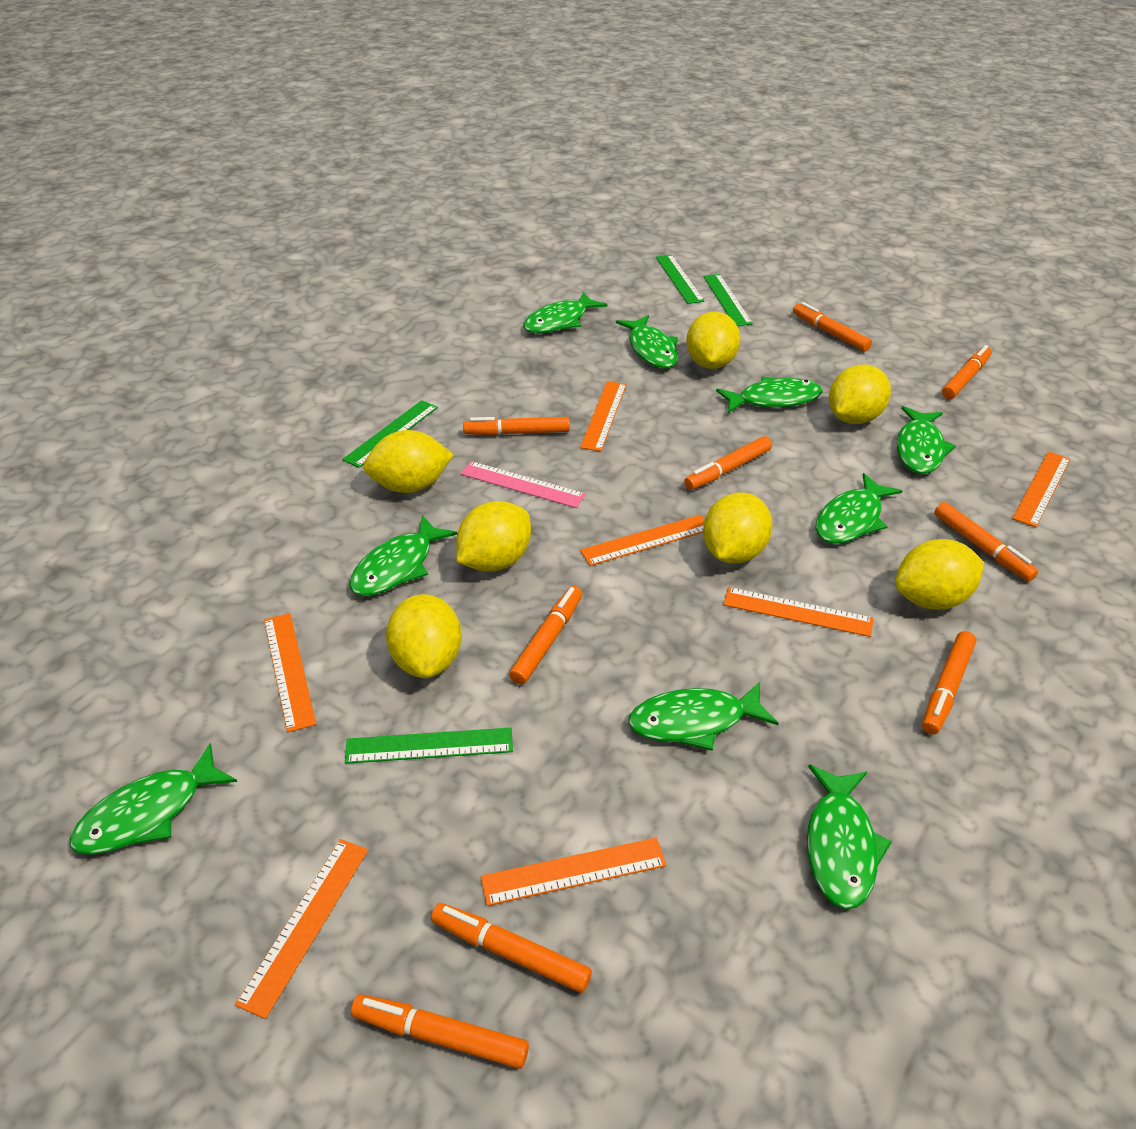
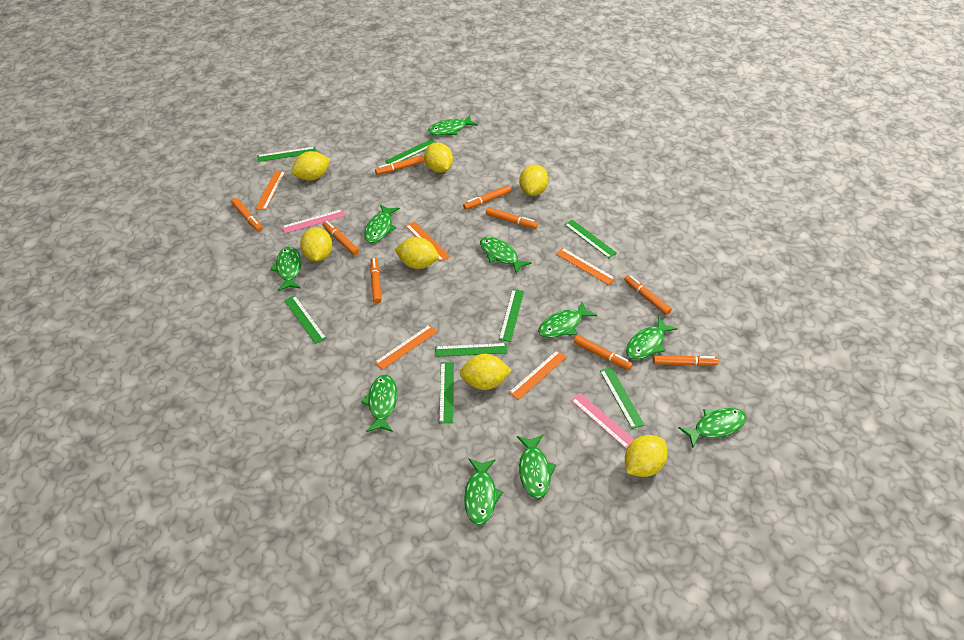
green fish: 9 -> 10
green ruler: 4 -> 8
orange ruler: 7 -> 5
pink ruler: 1 -> 2

